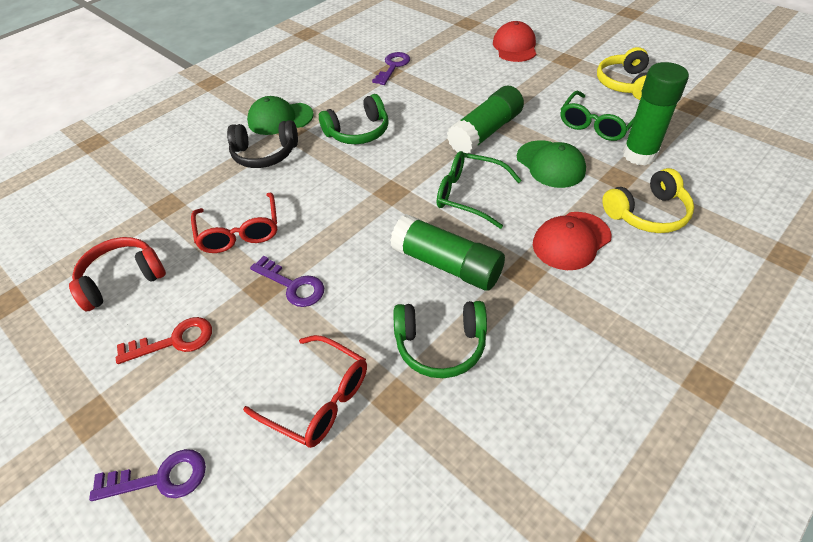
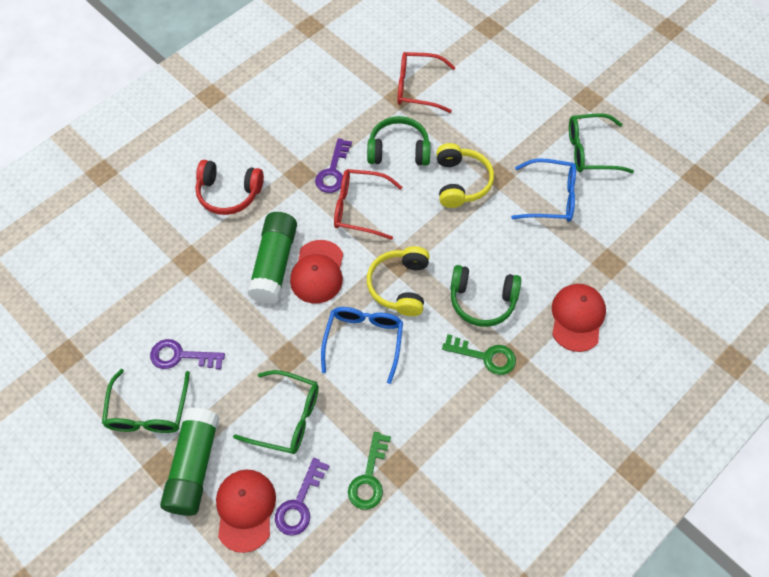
black headphones: 1 -> 0
blue glasses: 0 -> 2
green cap: 2 -> 0
green glasses: 2 -> 3
green glue stick: 3 -> 2
green key: 0 -> 2
red cap: 2 -> 3
red key: 1 -> 0

